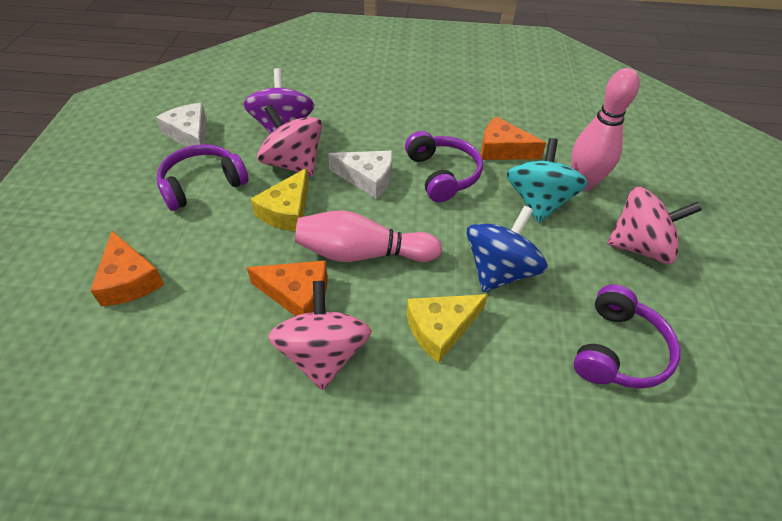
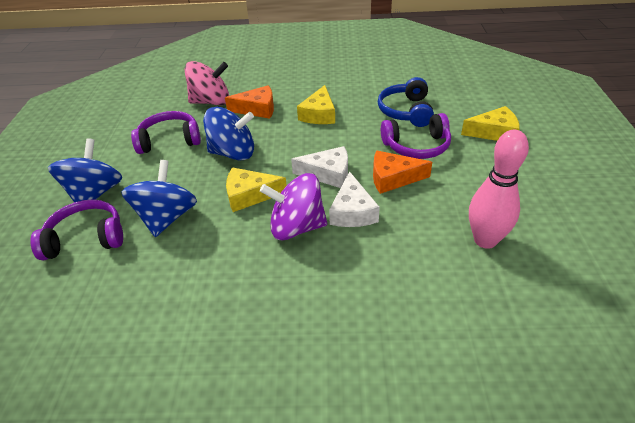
blue headphones: 0 -> 1
blue spinning top: 1 -> 3
orange cheese: 3 -> 2
pink bowling pin: 2 -> 1
pink spinning top: 3 -> 1
turquoise spinning top: 1 -> 0
yellow cheese: 2 -> 3

